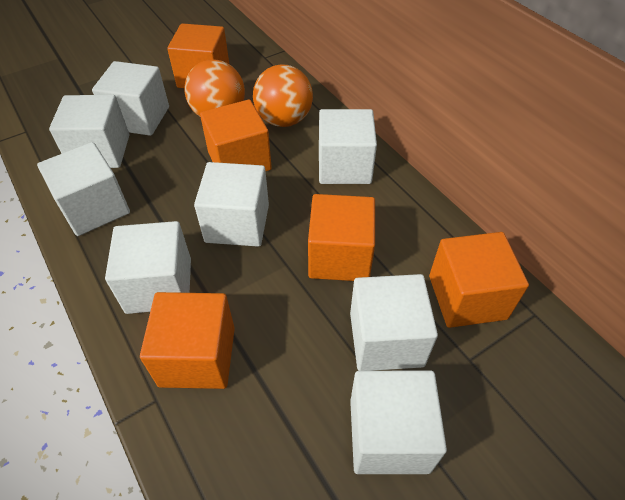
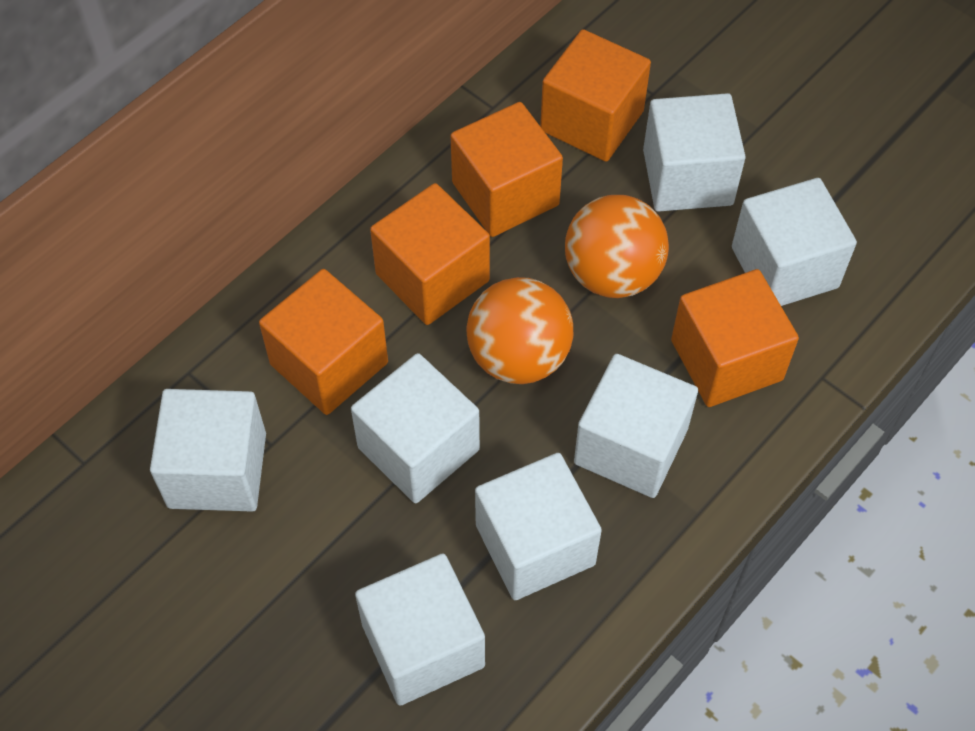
white cube: 8 -> 7

